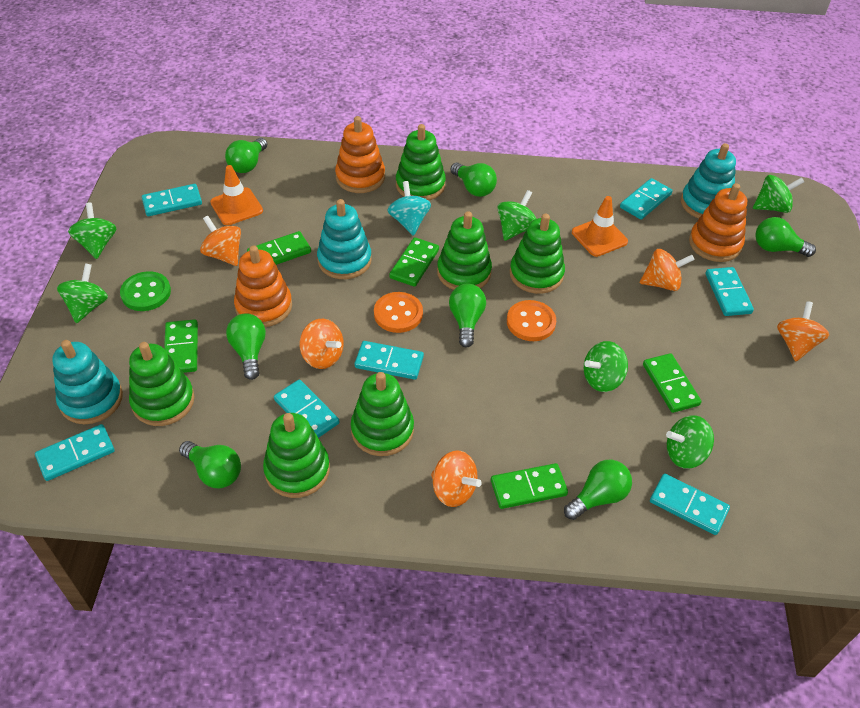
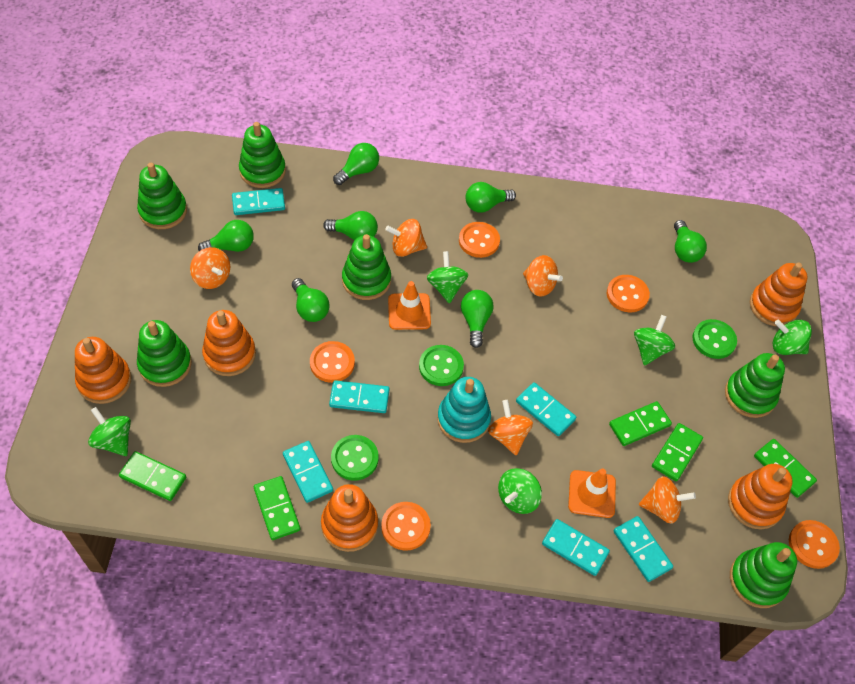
green button: 1 -> 3
green spinning top: 6 -> 5
orange button: 2 -> 5
orange stacking toy: 3 -> 5
turquoise domino: 7 -> 6
turquoise spinning top: 1 -> 0
turquoise stacking toy: 3 -> 1

